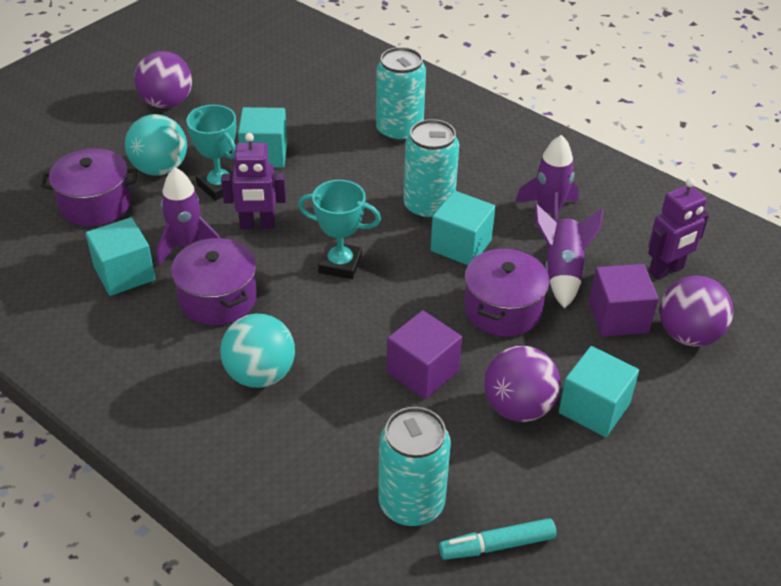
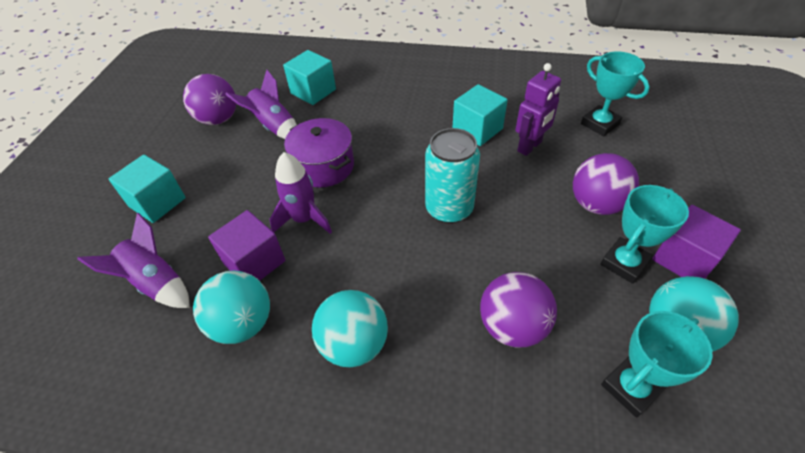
purple pot: 3 -> 1
purple robot: 2 -> 1
turquoise ball: 2 -> 3
turquoise can: 3 -> 1
turquoise cube: 4 -> 3
turquoise marker: 1 -> 0
turquoise trophy: 2 -> 3

